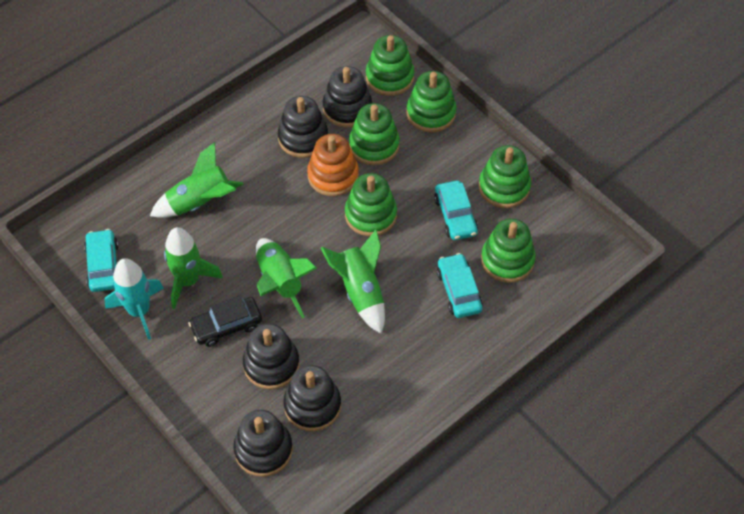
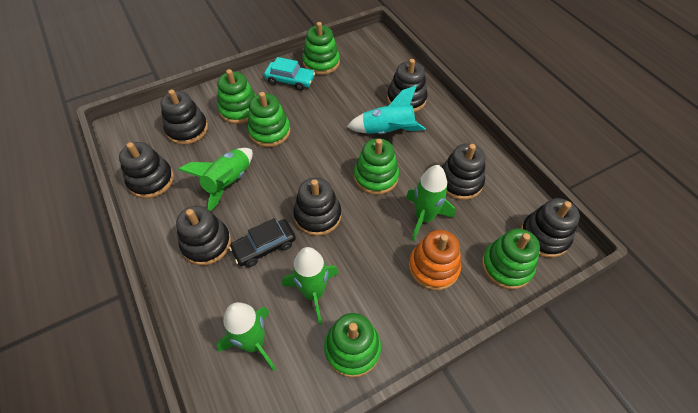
black stacking toy: 5 -> 7
turquoise car: 3 -> 1

